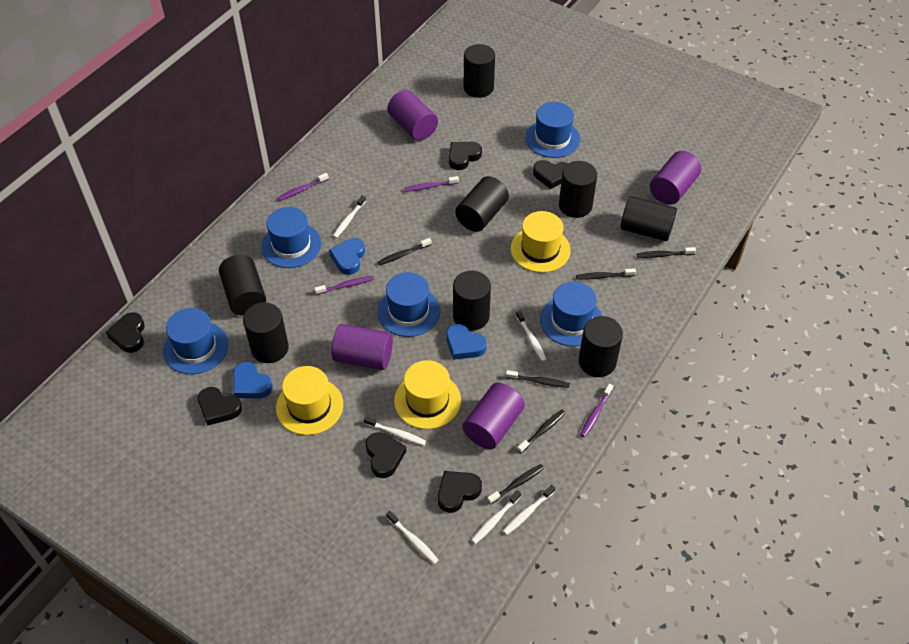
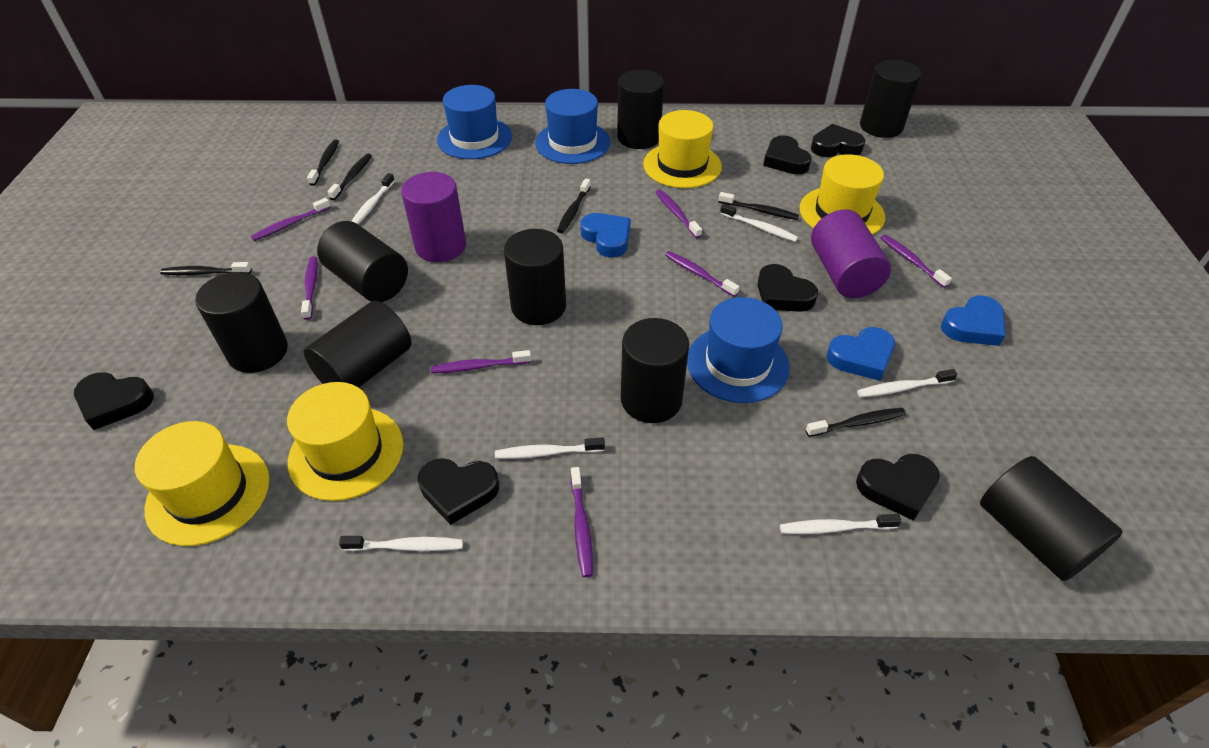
blue hat: 5 -> 3
purple cylinder: 4 -> 2
purple toothbrush: 4 -> 7
yellow hat: 3 -> 4

